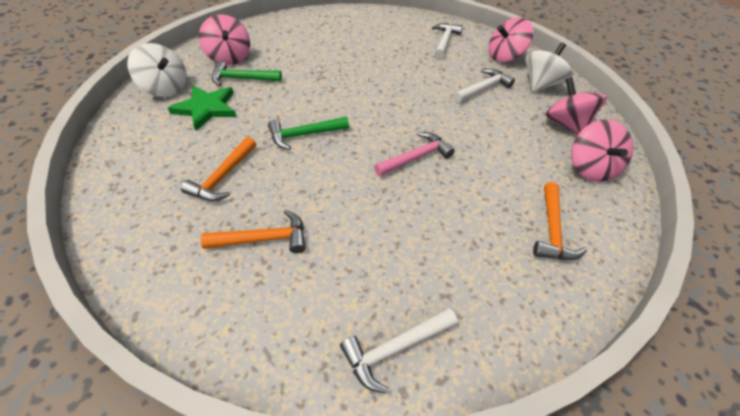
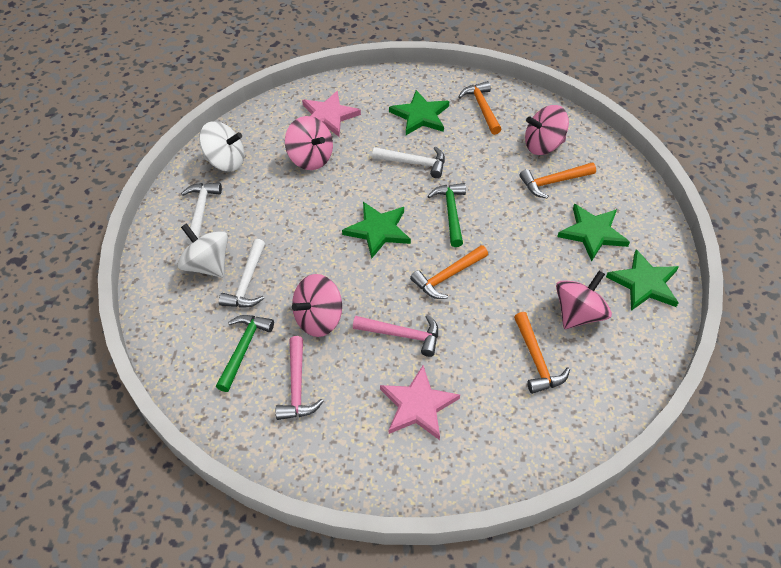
green star: 1 -> 4
orange hammer: 3 -> 4
pink hammer: 1 -> 2
pink star: 0 -> 2

